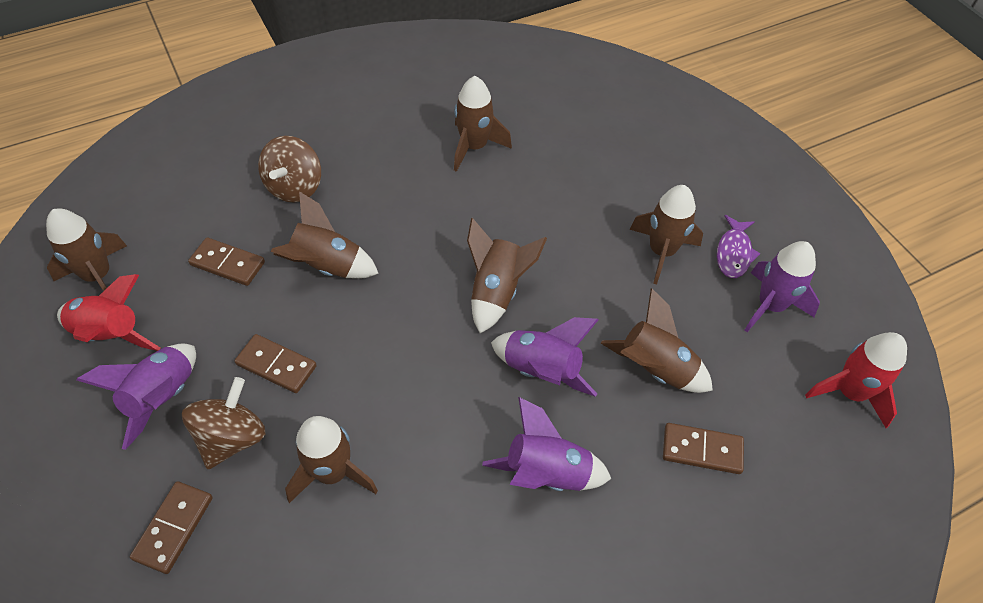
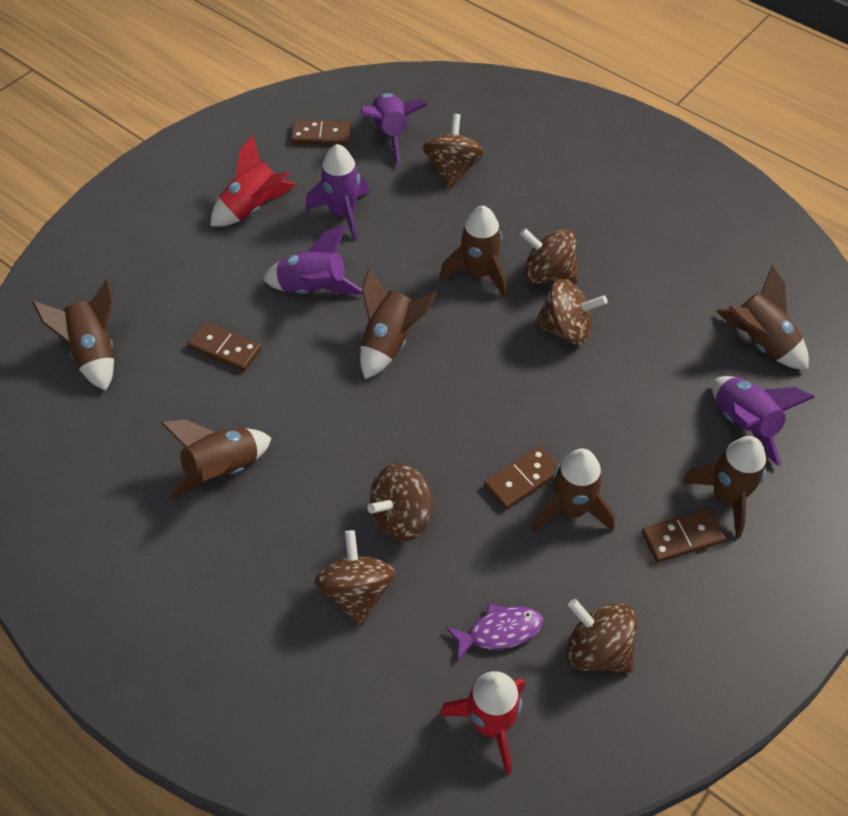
brown spinning top: 2 -> 6

